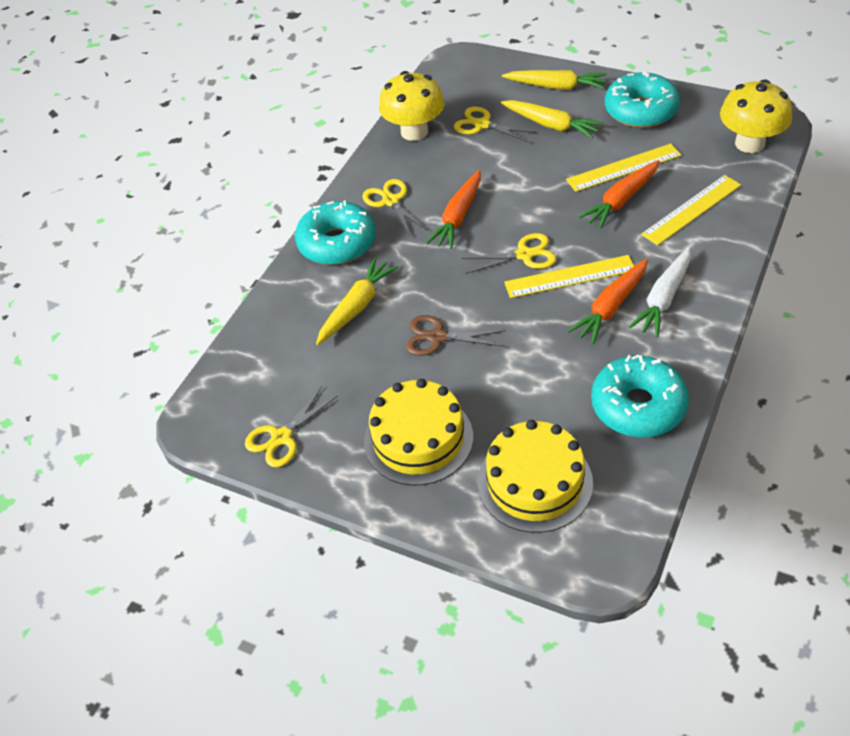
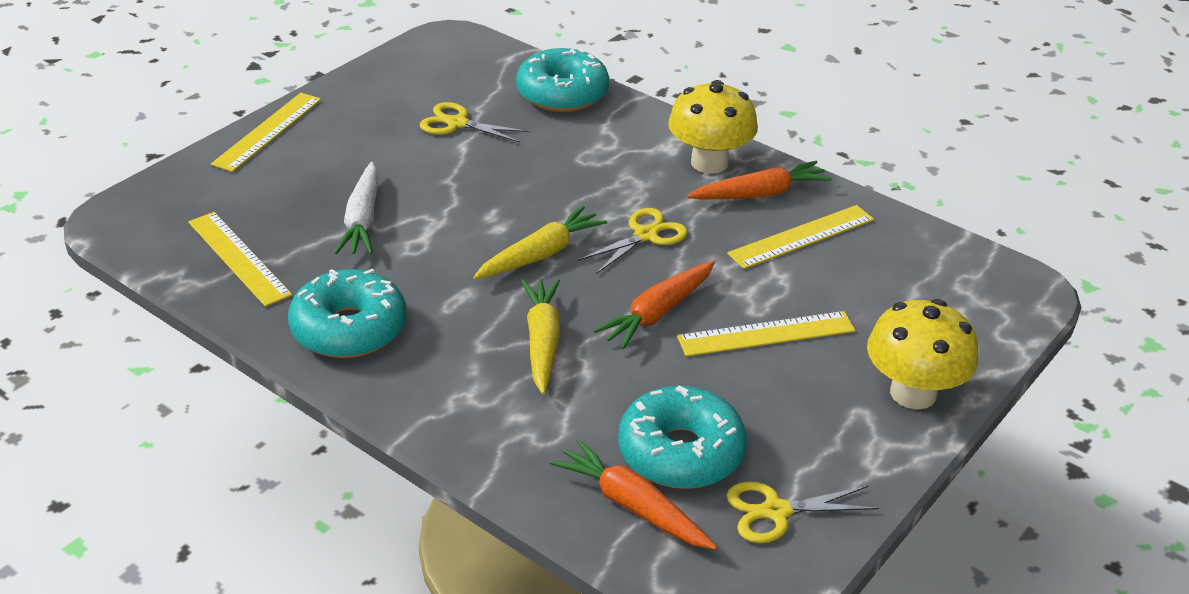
brown scissors: 1 -> 0
yellow cake: 2 -> 0
yellow carrot: 3 -> 2
yellow ruler: 3 -> 4
yellow scissors: 4 -> 3

